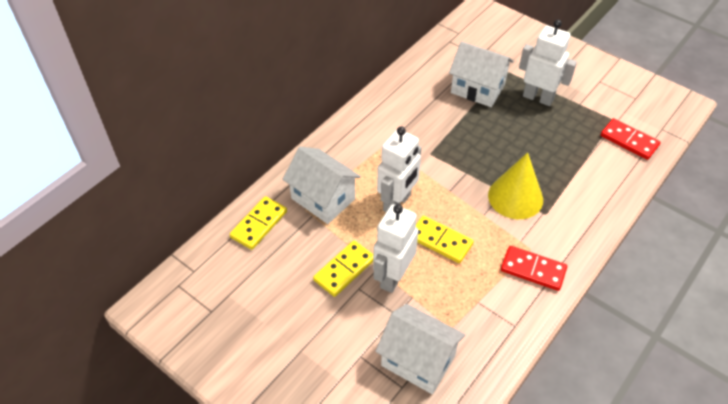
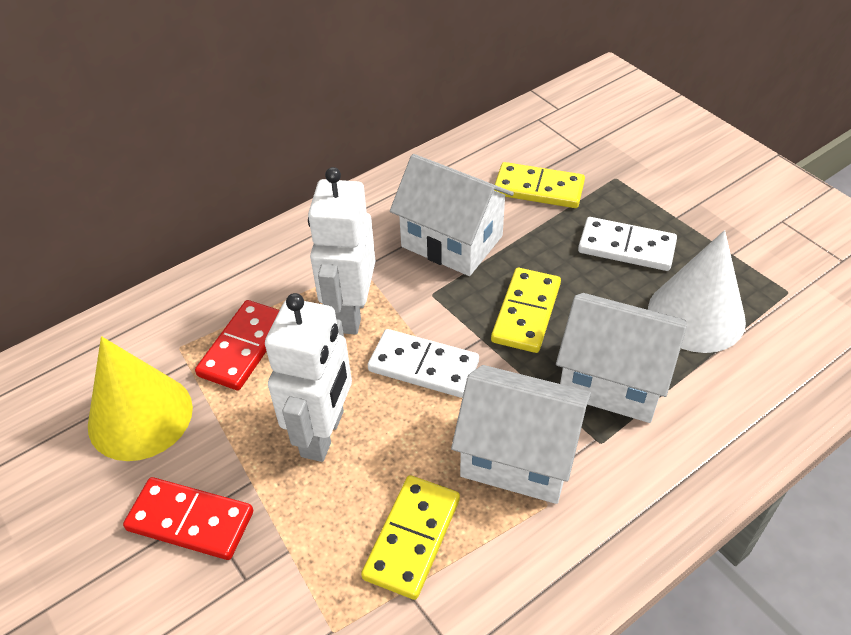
white cone: 0 -> 1
white domino: 0 -> 2
white robot: 3 -> 2

